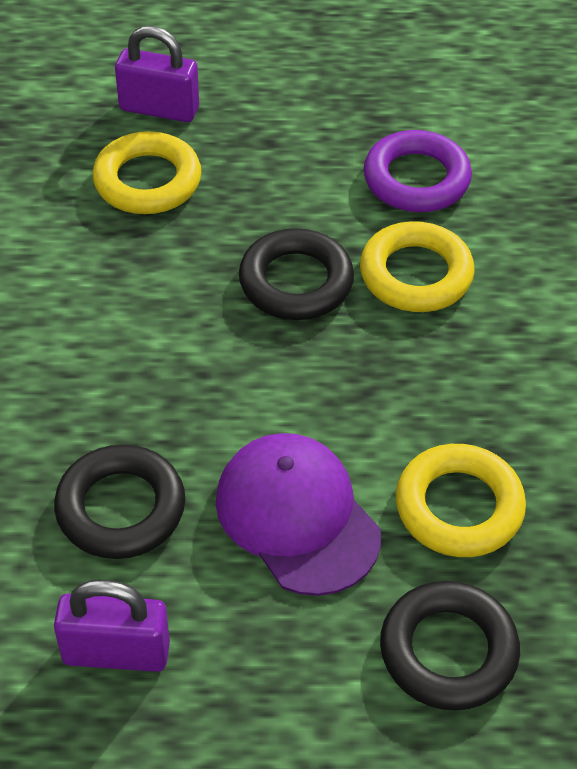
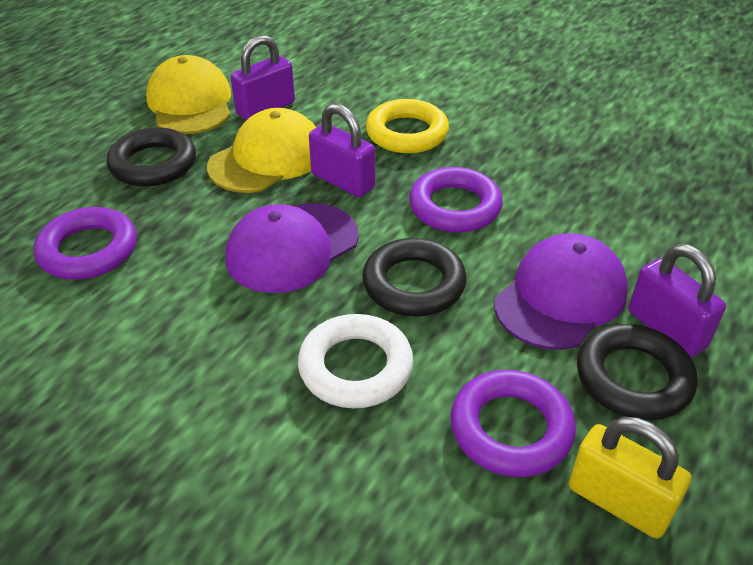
purple cap: 1 -> 2
purple padlock: 2 -> 3
purple ring: 1 -> 3
white ring: 0 -> 1
yellow cap: 0 -> 2
yellow padlock: 0 -> 1
yellow ring: 3 -> 1

